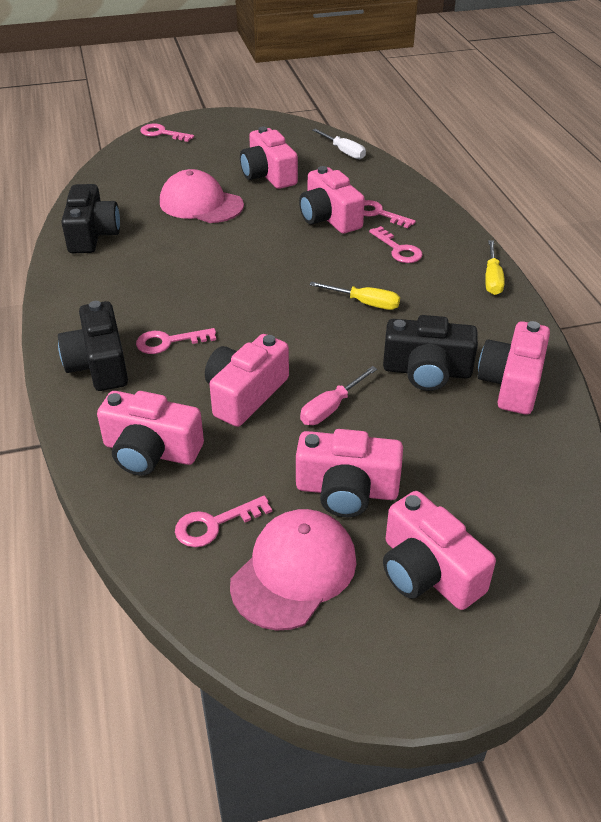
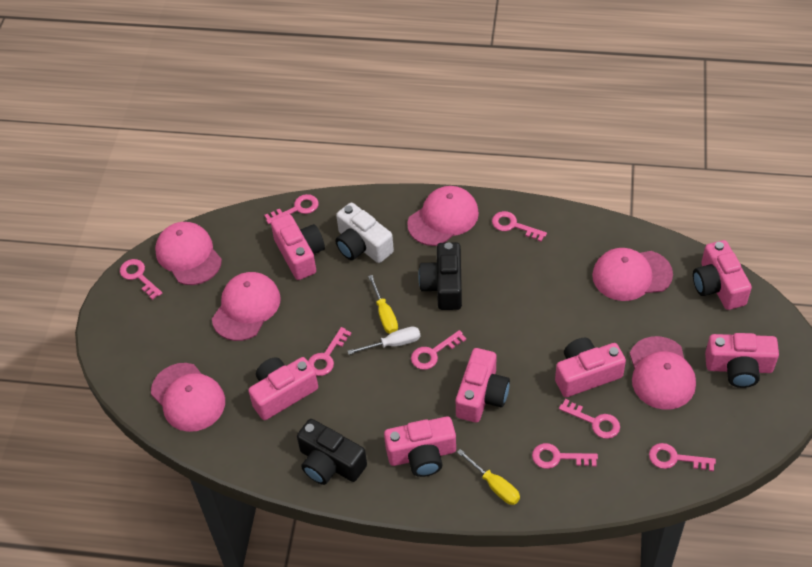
black camera: 3 -> 2
pink cap: 2 -> 6
pink key: 5 -> 8
pink screwdriver: 1 -> 0
white camera: 0 -> 1

